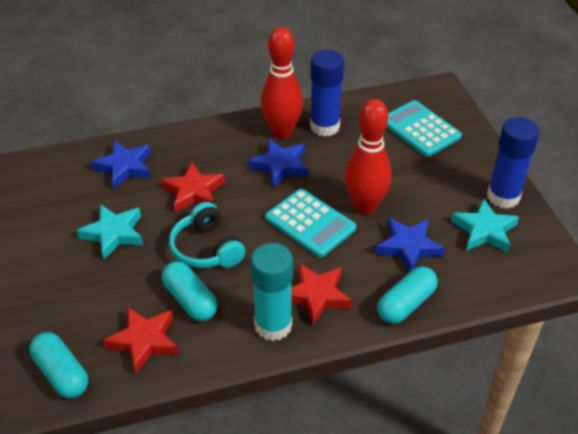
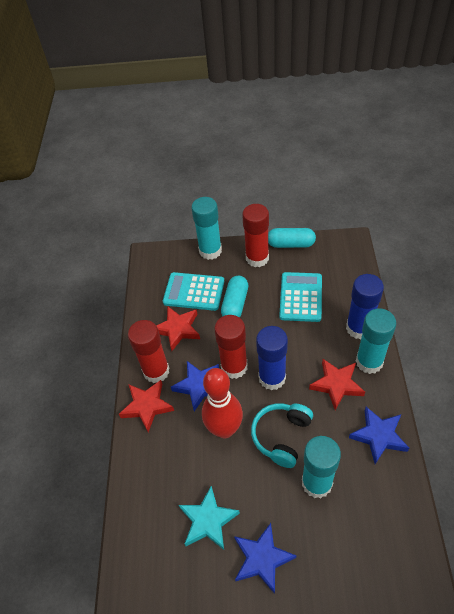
red bowling pin: 2 -> 1
red glue stick: 0 -> 3
turquoise capsule: 3 -> 2
turquoise glue stick: 1 -> 3
turquoise star: 2 -> 1

